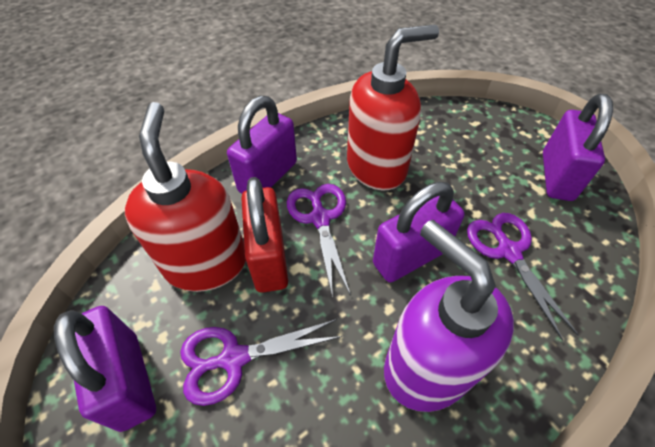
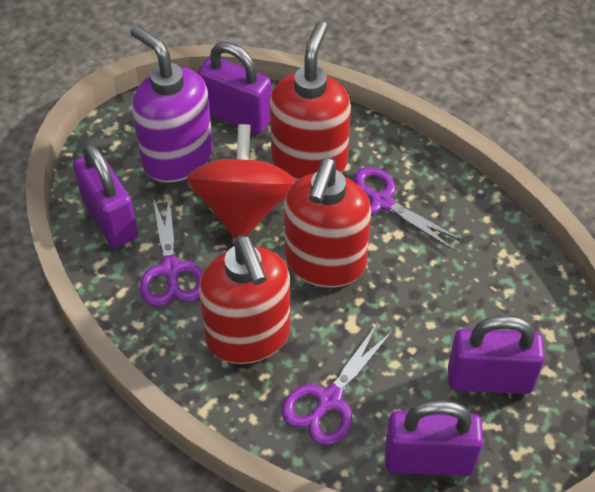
red padlock: 1 -> 0
red soap dispenser: 2 -> 3
red spinning top: 0 -> 1

